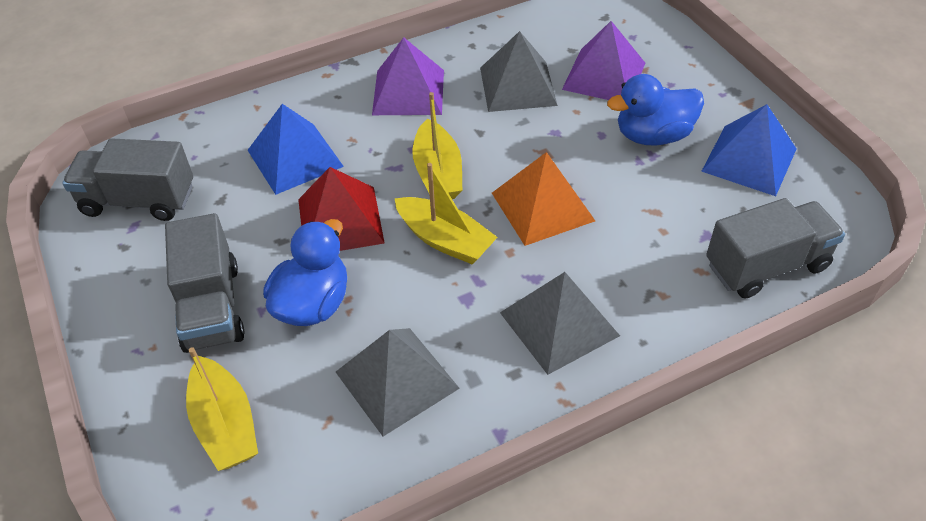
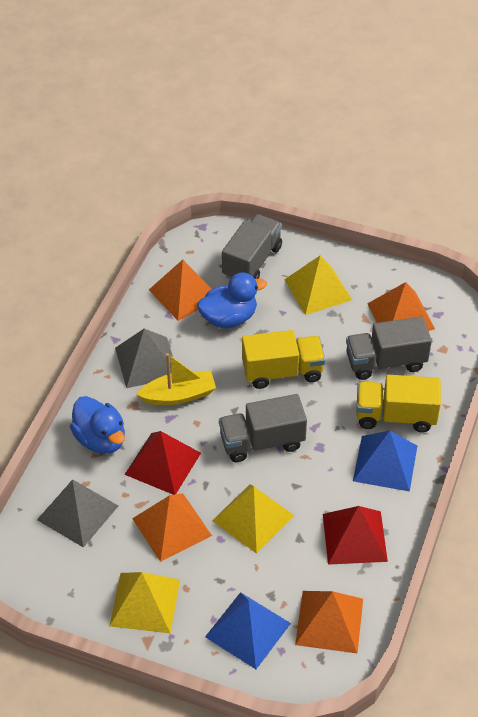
grey pyramid: 3 -> 2
orange pyramid: 1 -> 4
purple pyramid: 2 -> 0
red pyramid: 1 -> 2
yellow boat: 3 -> 1
yellow pyramid: 0 -> 3
yellow truck: 0 -> 2

